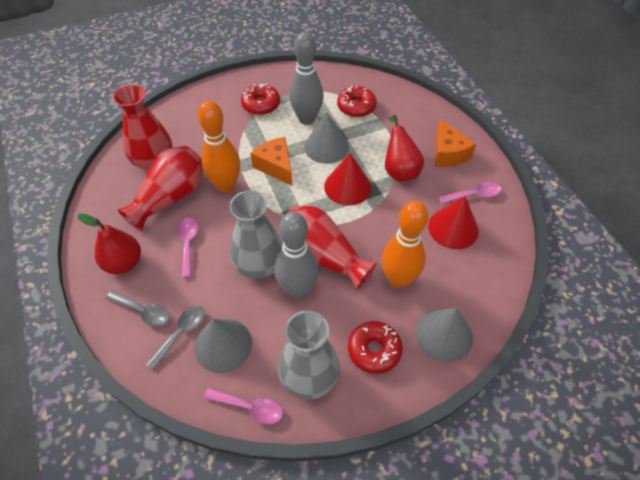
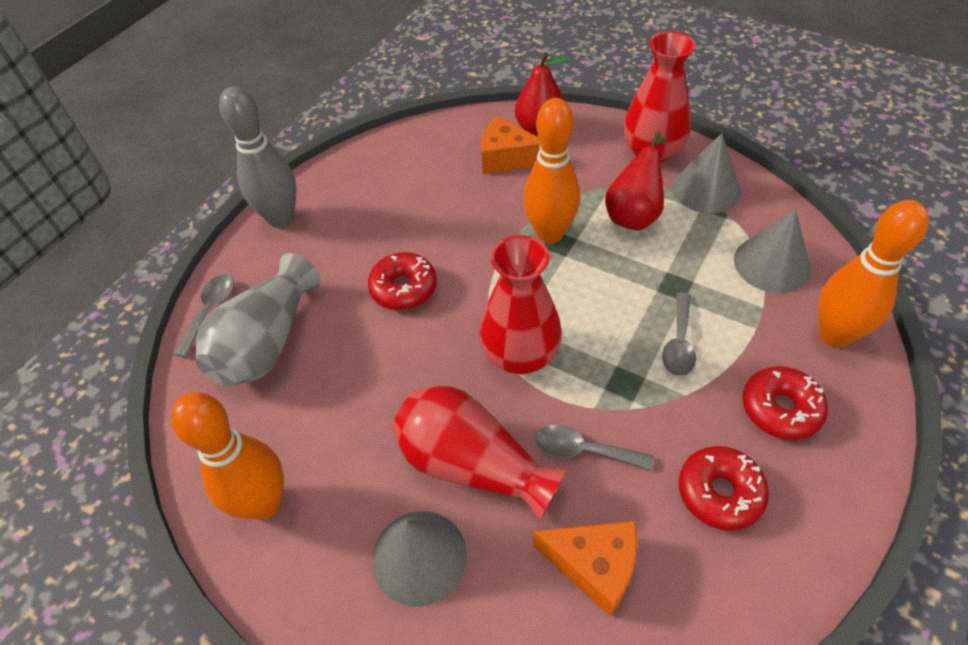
grey bowling pin: 2 -> 1
grey spoon: 2 -> 3
grey vase: 2 -> 1
orange bowling pin: 2 -> 3
pink spoon: 3 -> 0
red cone: 2 -> 0

